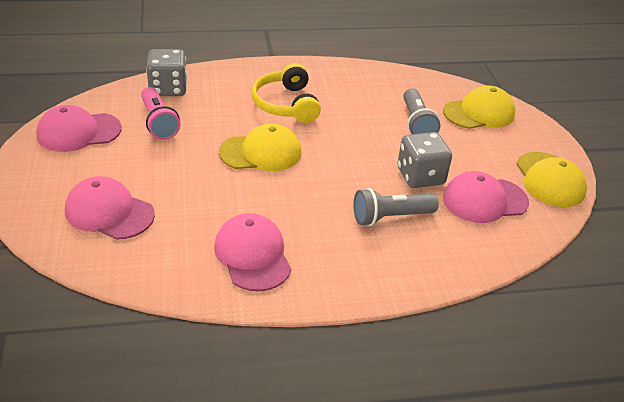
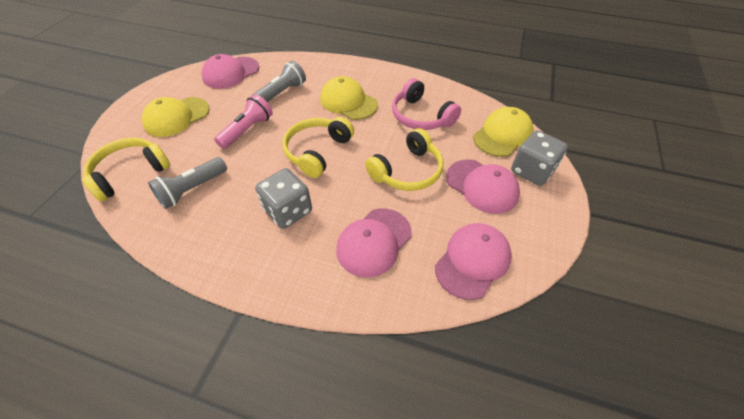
pink headphones: 0 -> 1
yellow headphones: 1 -> 3

